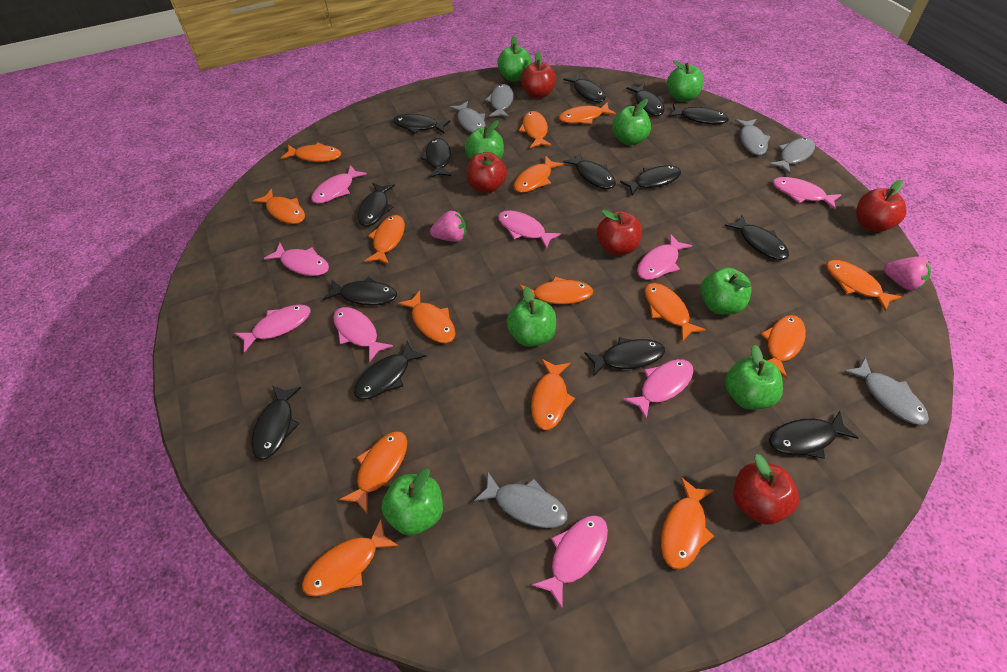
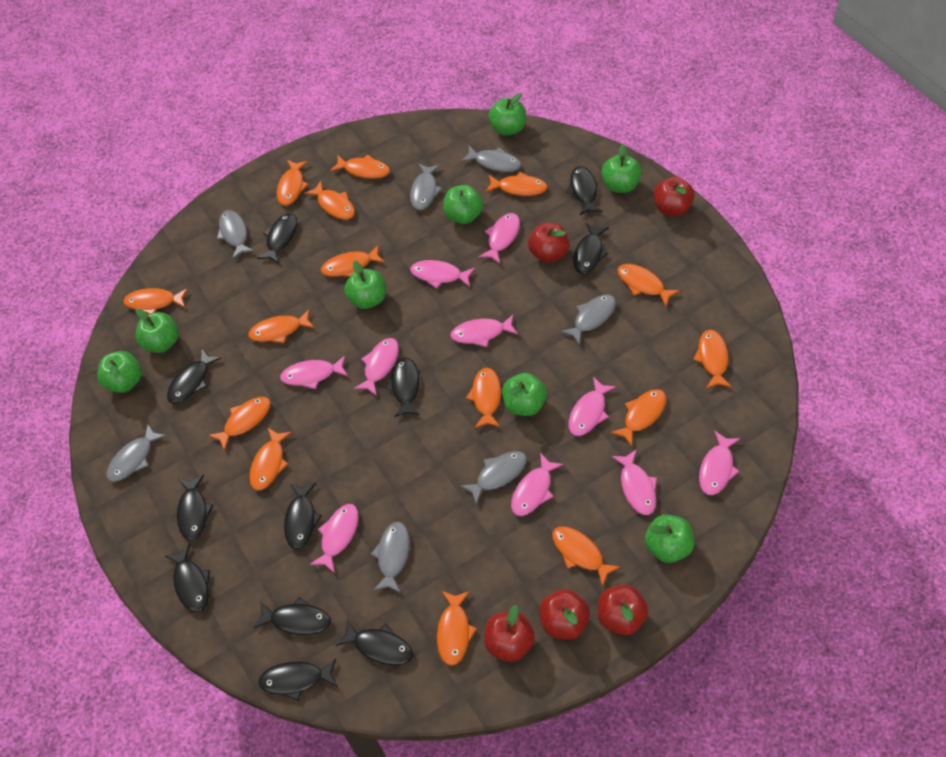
black fish: 14 -> 11
grey fish: 6 -> 7
pink fish: 9 -> 10
pink strawberry: 2 -> 0

